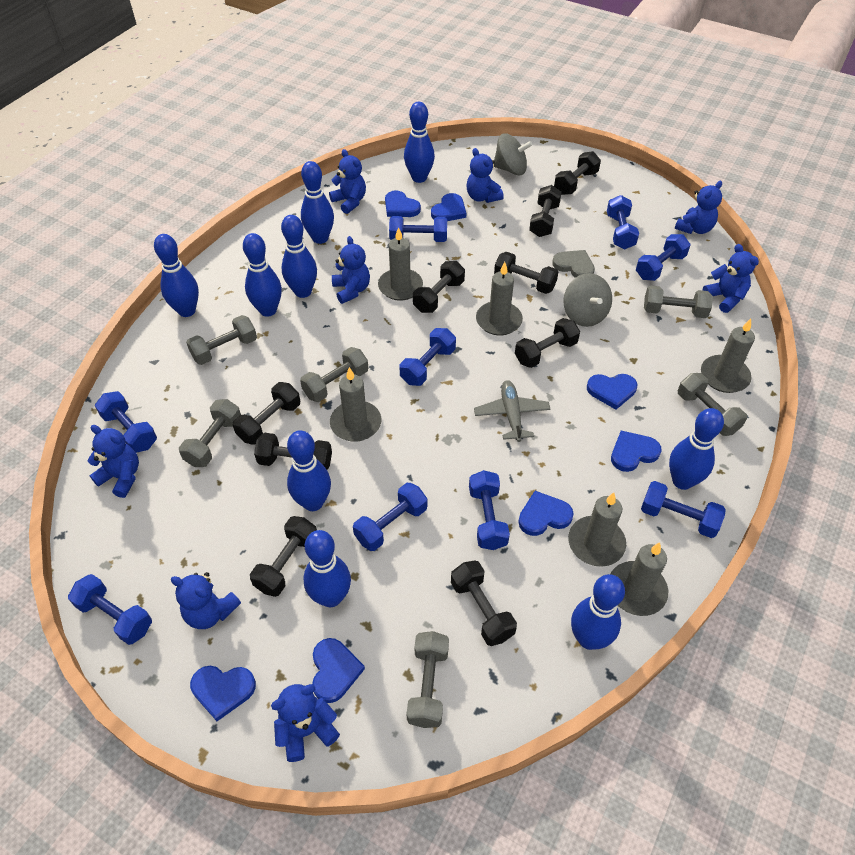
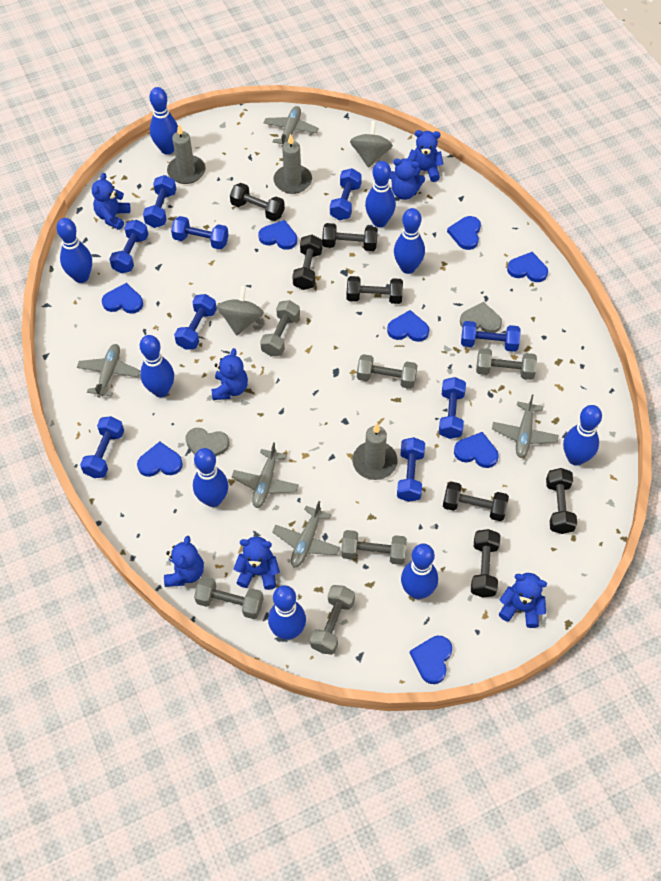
black dumbbell: 9 -> 7
blue heart: 7 -> 8
blue teddy bear: 8 -> 7
grey candle: 6 -> 3
grey heart: 1 -> 2
grey plane: 1 -> 5

